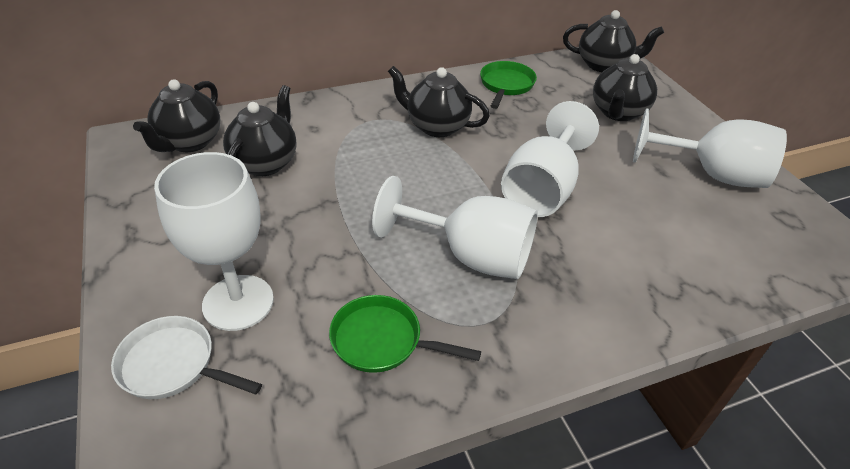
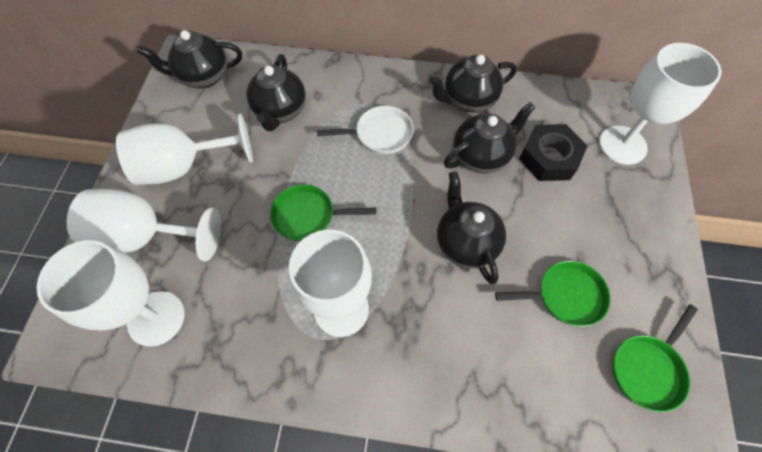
black nut: 0 -> 1
green pan: 2 -> 3
white goblet: 4 -> 5

